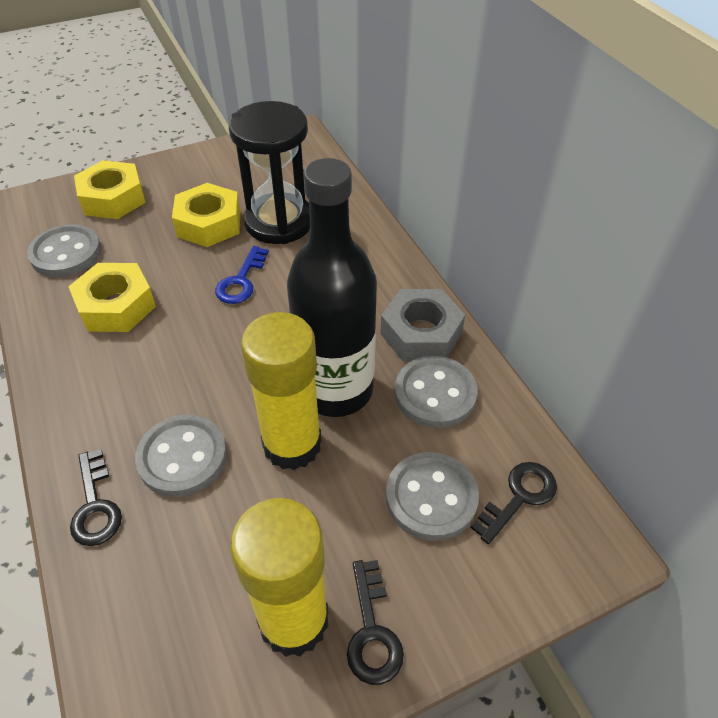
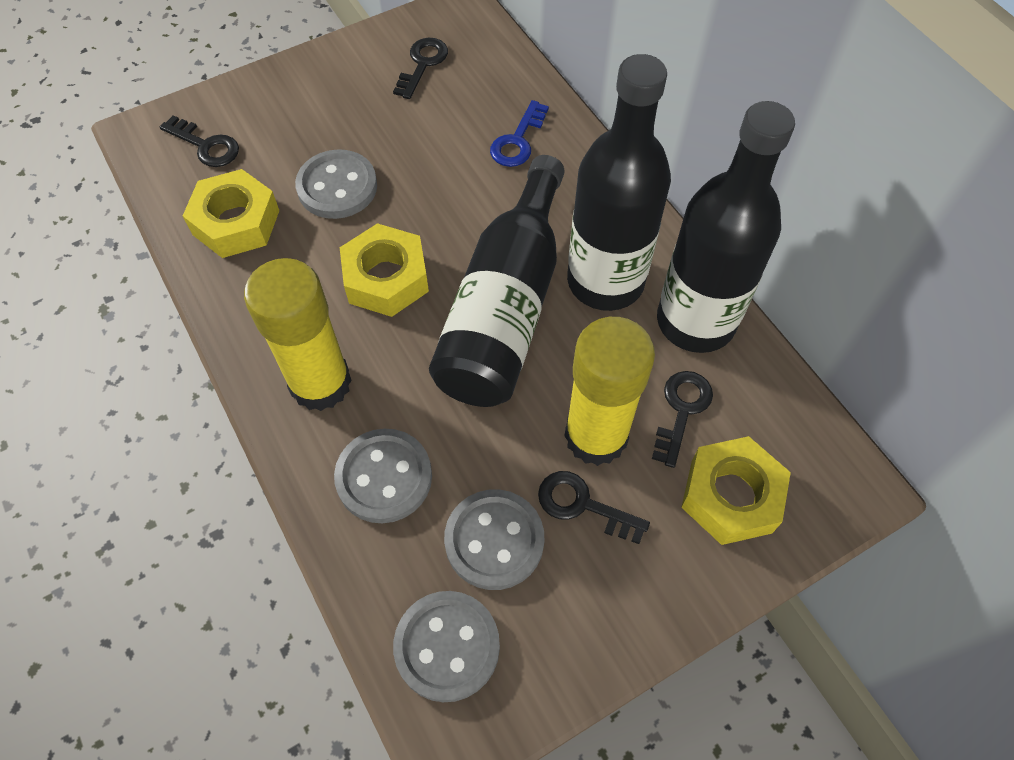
black bottle: 1 -> 3
black hourglass: 1 -> 0
black key: 3 -> 4
grey nut: 1 -> 0

